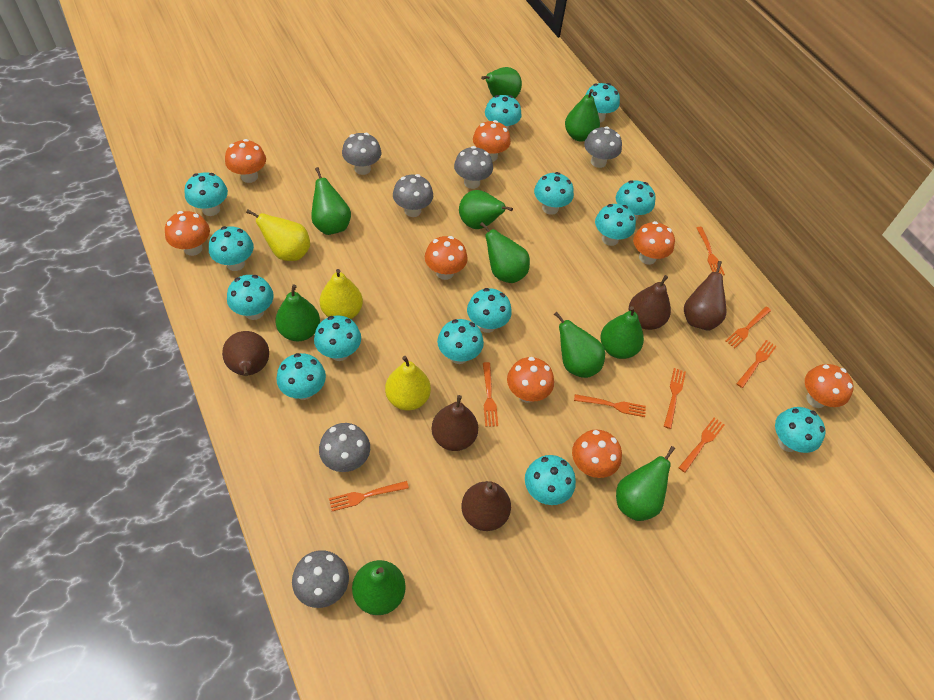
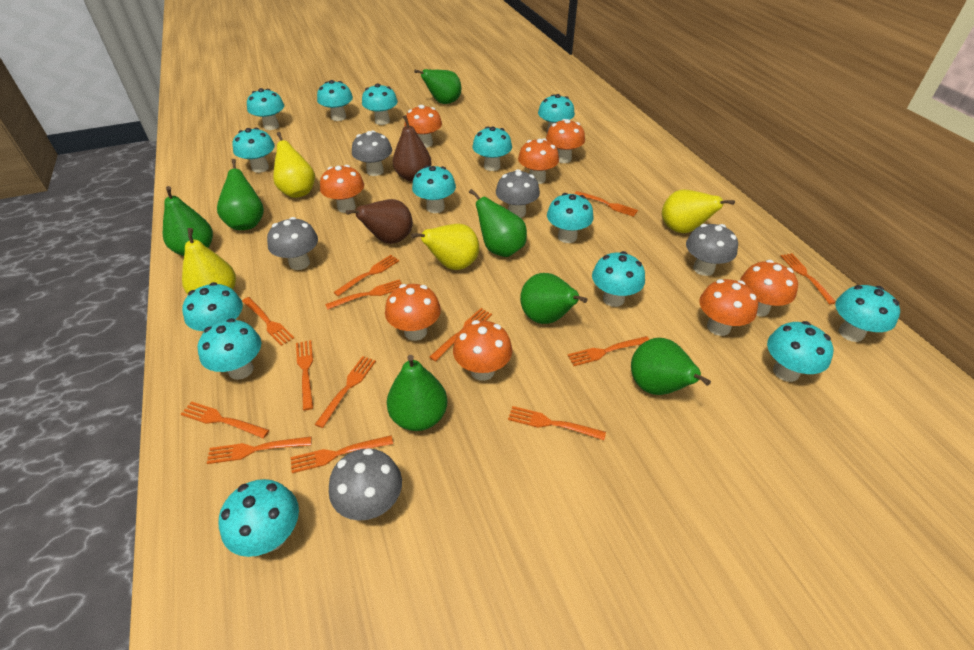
brown pear: 5 -> 2
green pear: 10 -> 7
grey mushroom: 6 -> 5
orange fork: 8 -> 13
yellow pear: 3 -> 4

